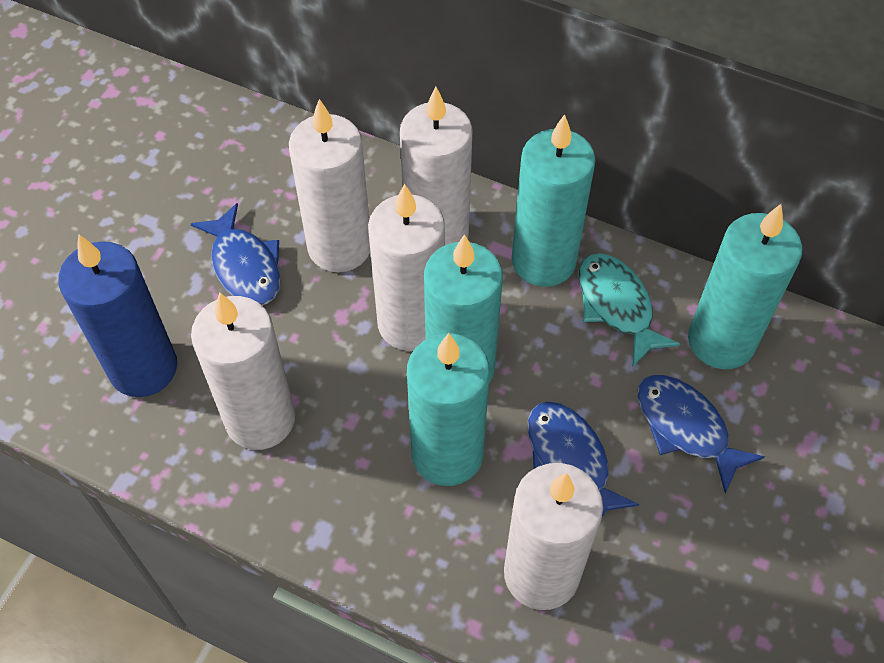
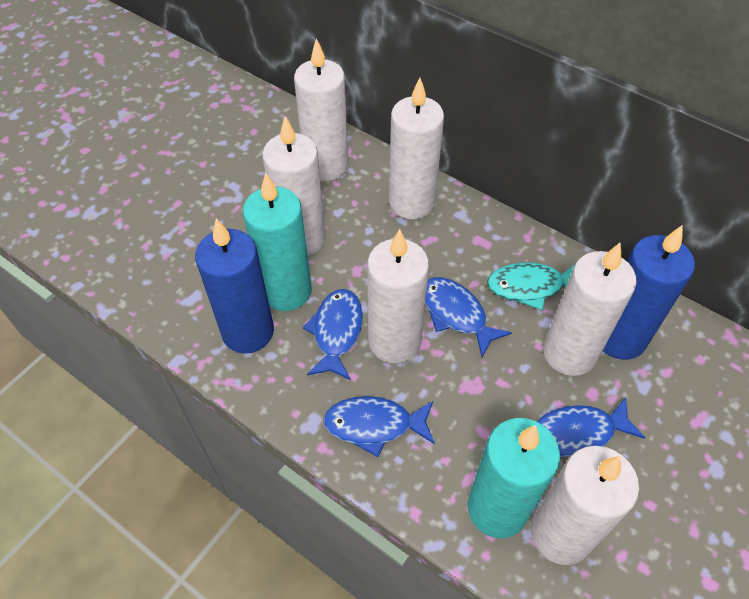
blue candle: 1 -> 2
blue fish: 3 -> 4
turquoise candle: 4 -> 2
white candle: 5 -> 6

